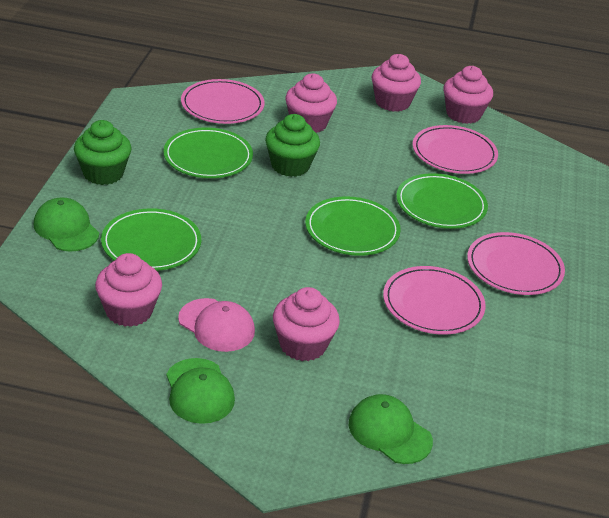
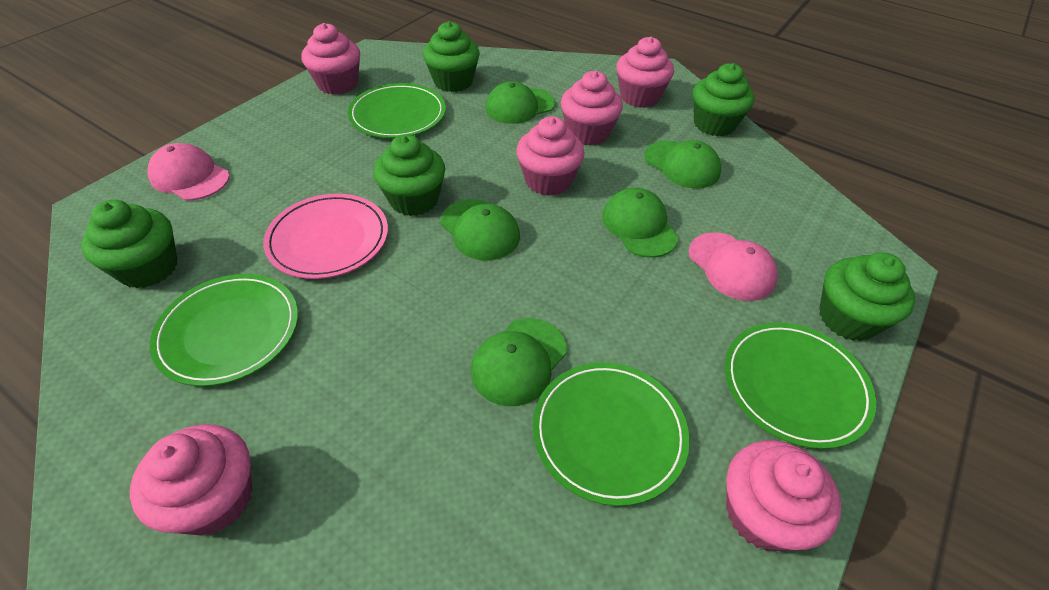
green cap: 3 -> 5
green cupcake: 2 -> 5
pink cap: 1 -> 2
pink cupcake: 5 -> 6
pink plate: 4 -> 1

